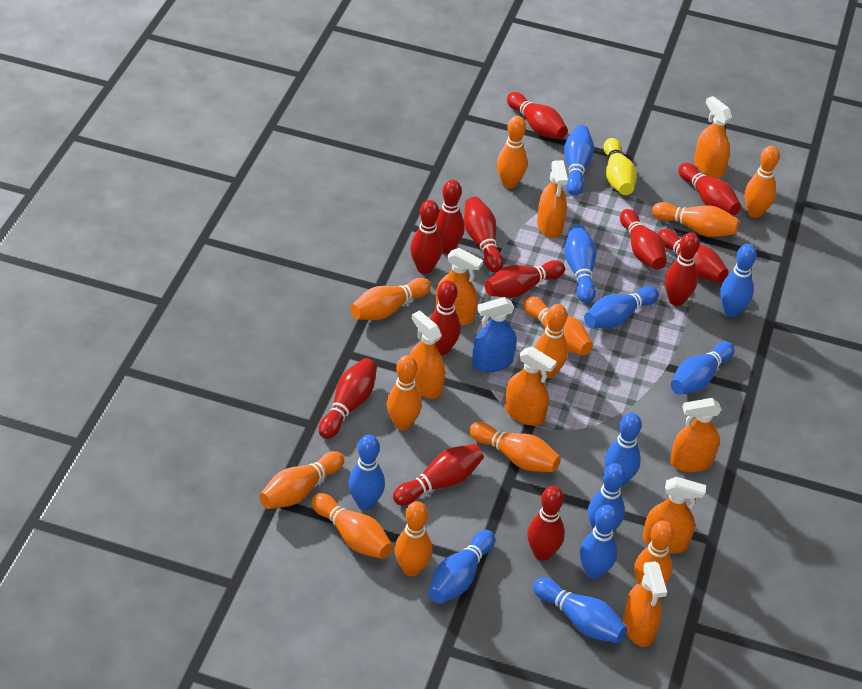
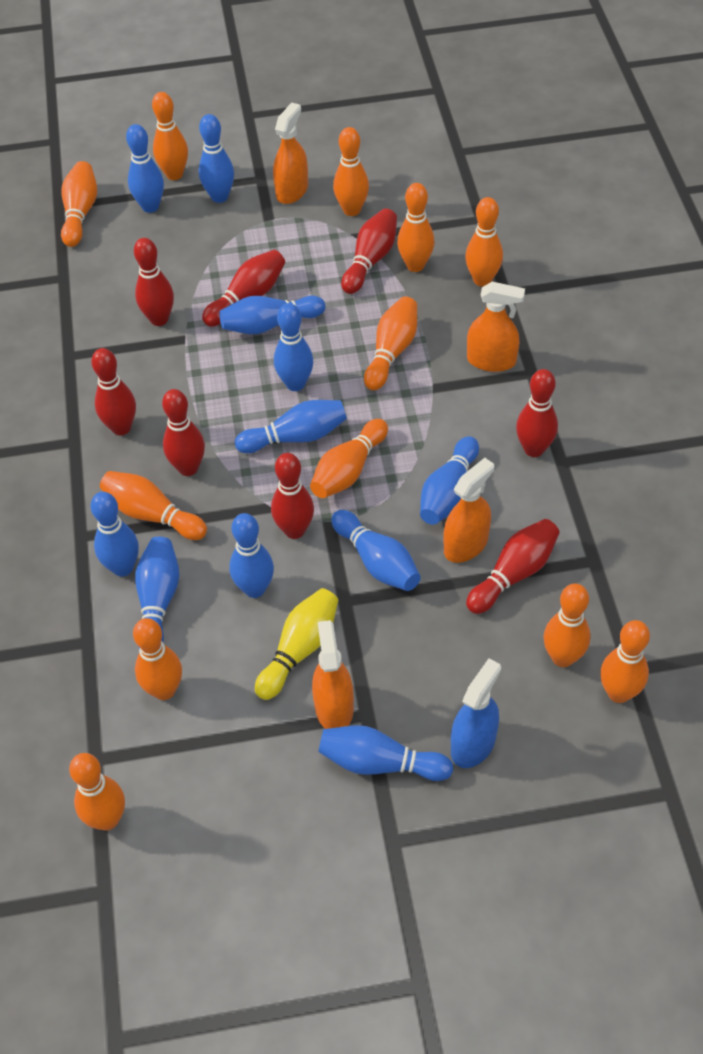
orange spray bottle: 8 -> 4
red bowling pin: 13 -> 8

